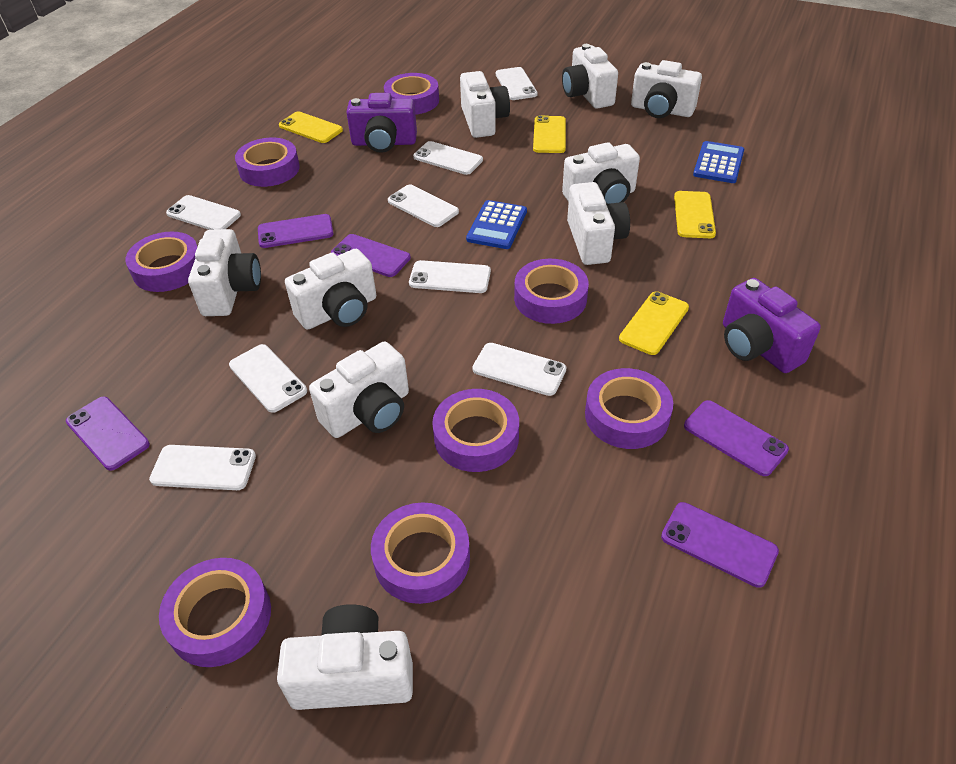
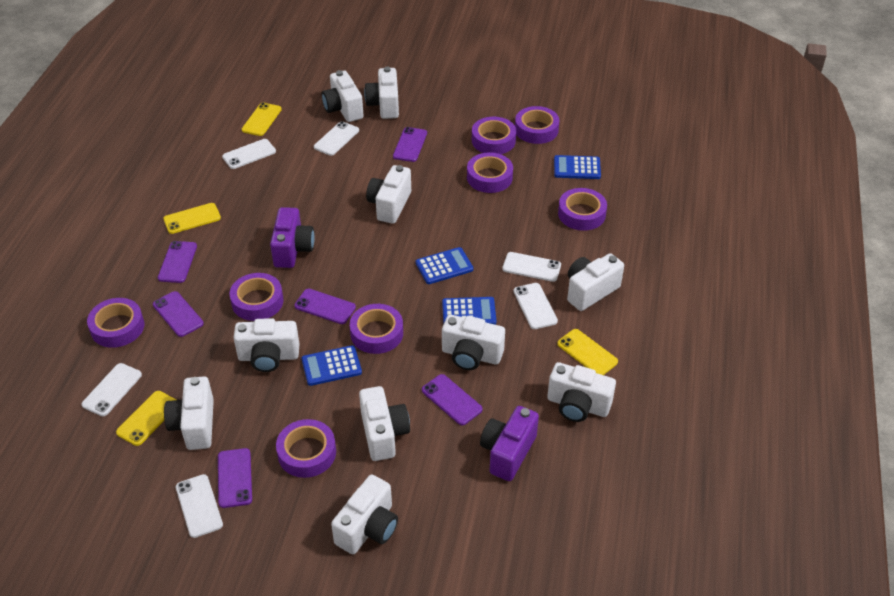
blue calculator: 2 -> 4
purple phone: 5 -> 6
white camera: 9 -> 10
white phone: 8 -> 6

